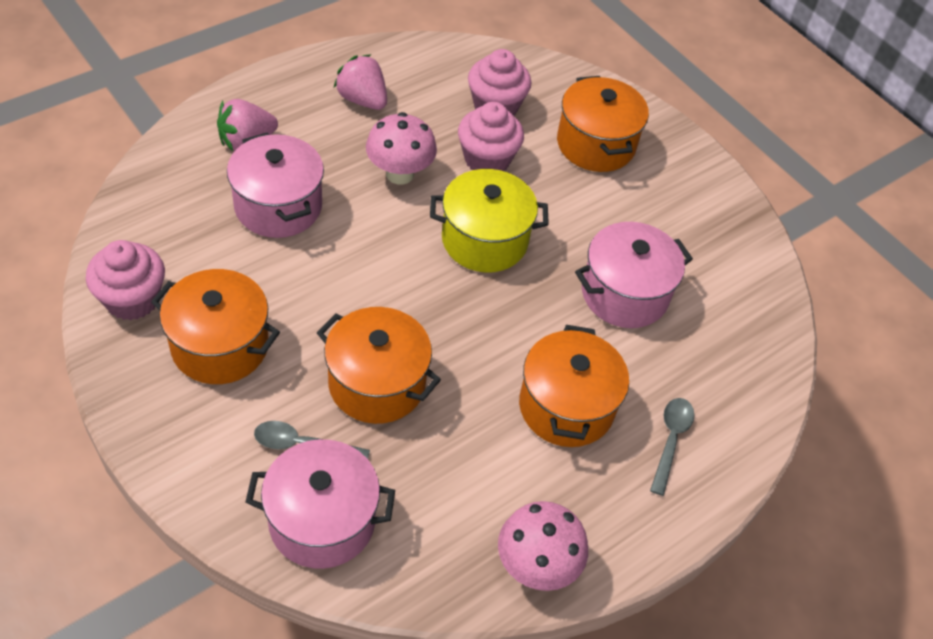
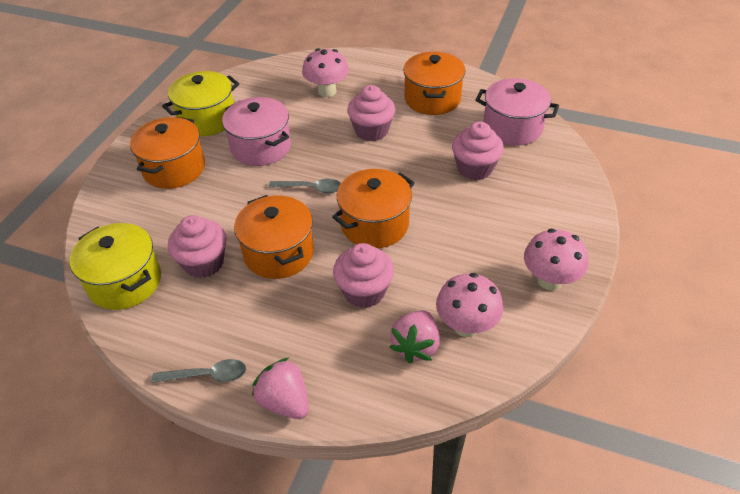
pink cupcake: 3 -> 4
pink mushroom: 2 -> 3
pink pot: 3 -> 2
yellow pot: 1 -> 2

